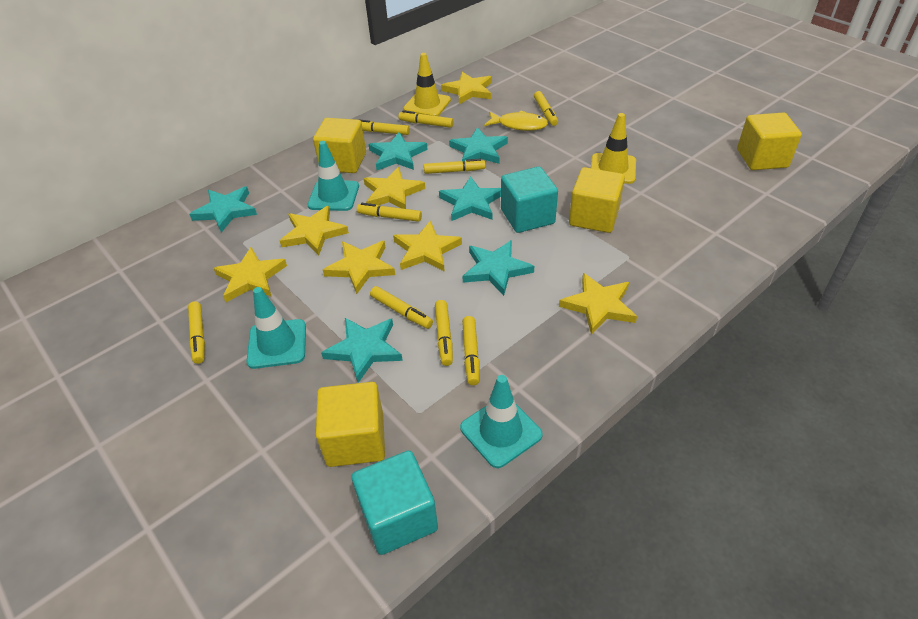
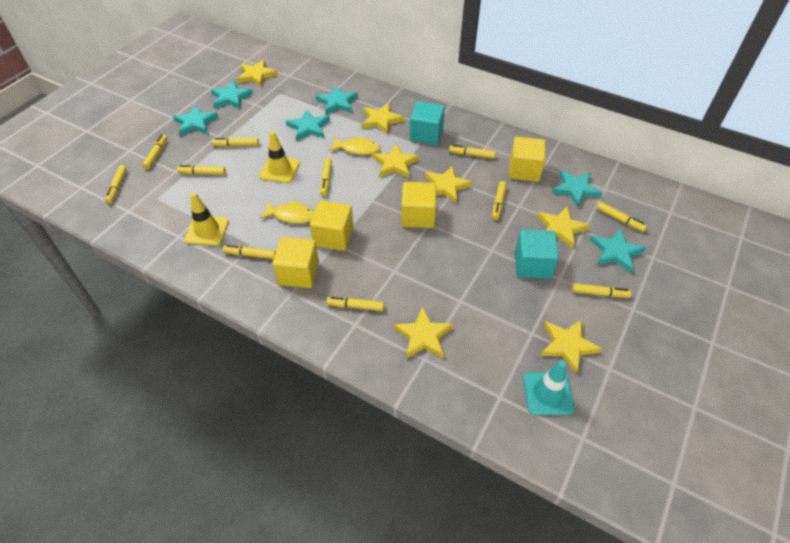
turquoise traffic cone: 3 -> 1
yellow fish: 1 -> 2
yellow marker: 9 -> 11

